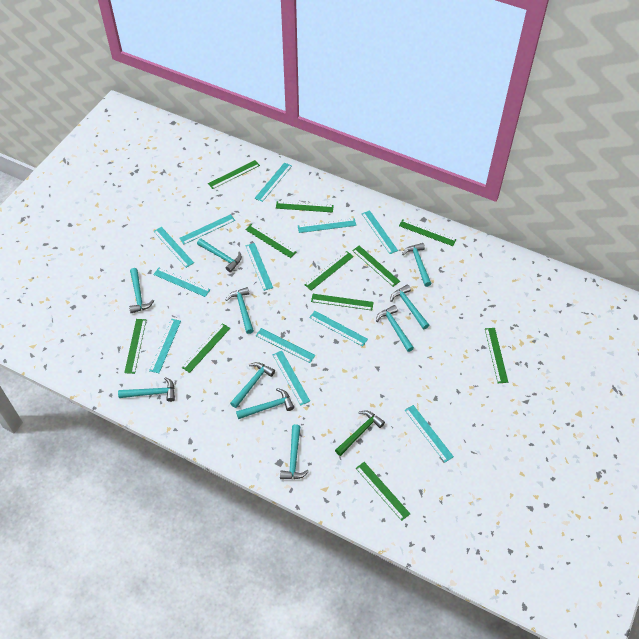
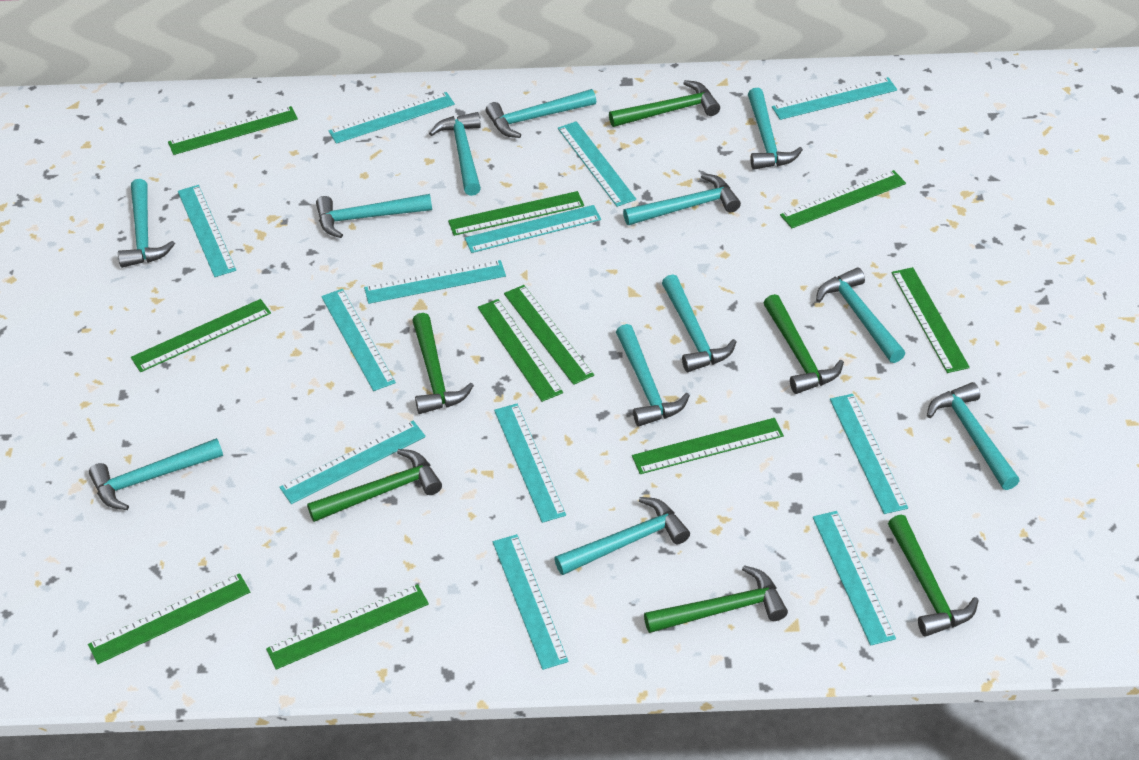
green hammer: 1 -> 6
green ruler: 11 -> 10
turquoise hammer: 10 -> 12

